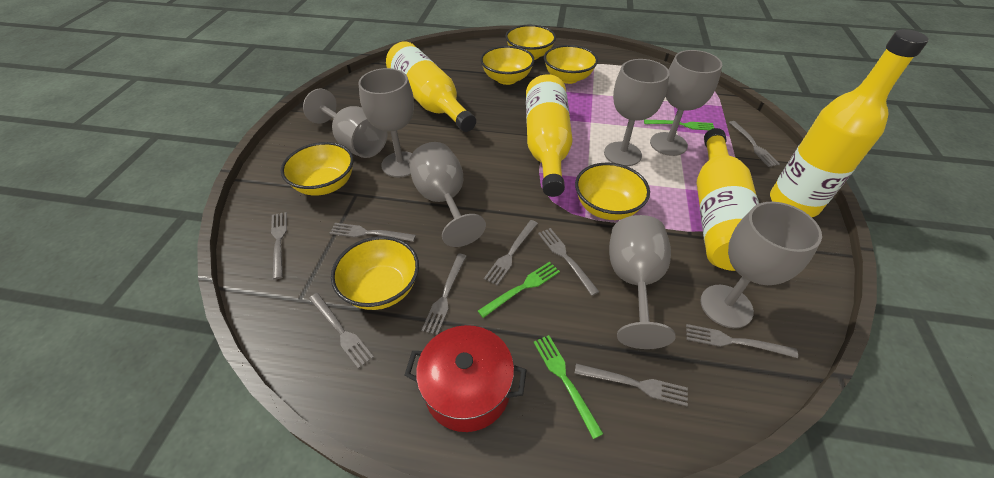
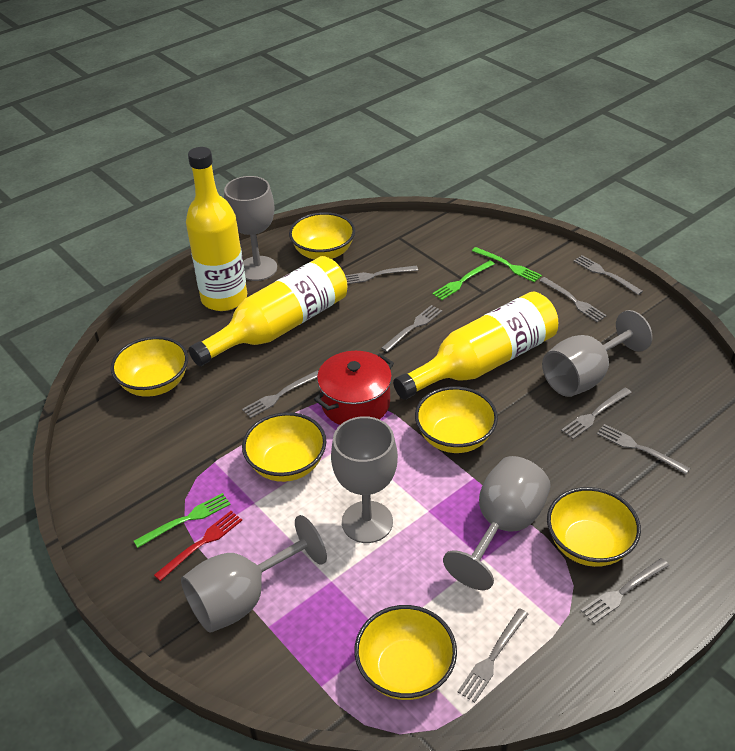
grey goblet: 7 -> 5
red fork: 0 -> 1
yellow bottle: 4 -> 3

